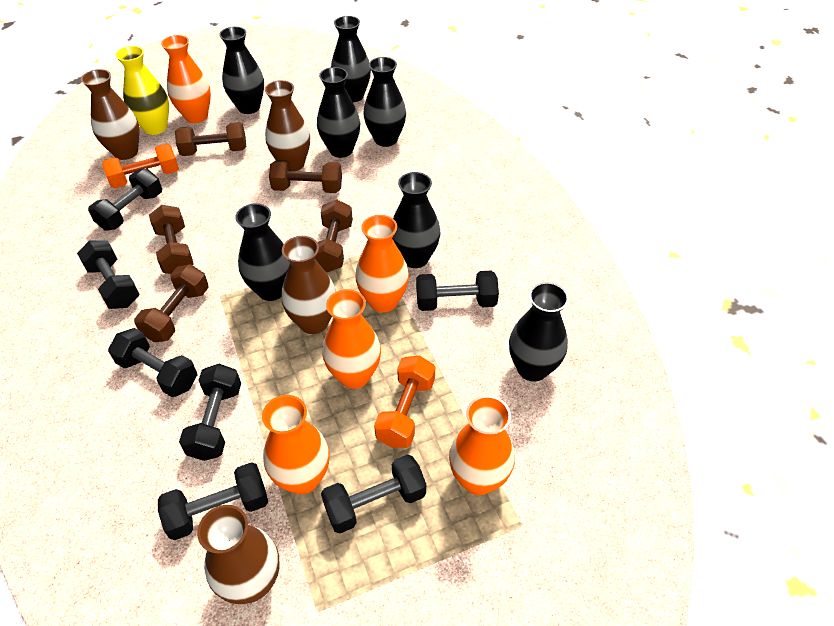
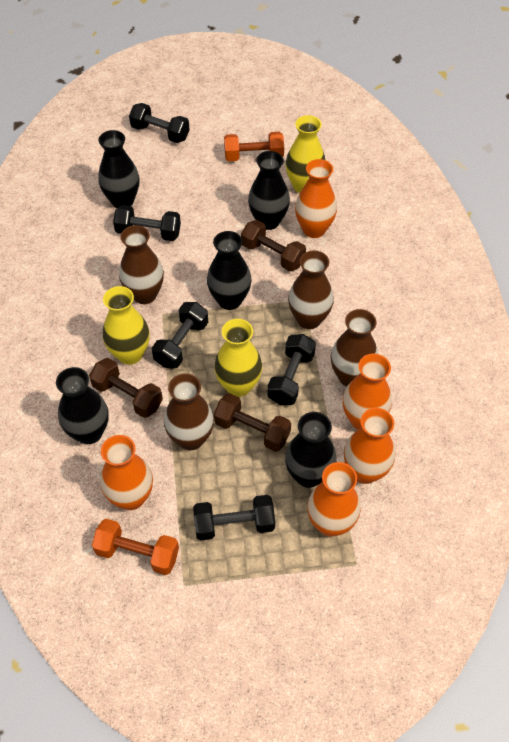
black dumbbell: 7 -> 5
black vase: 7 -> 5
brown dumbbell: 5 -> 3
yellow vase: 1 -> 3

